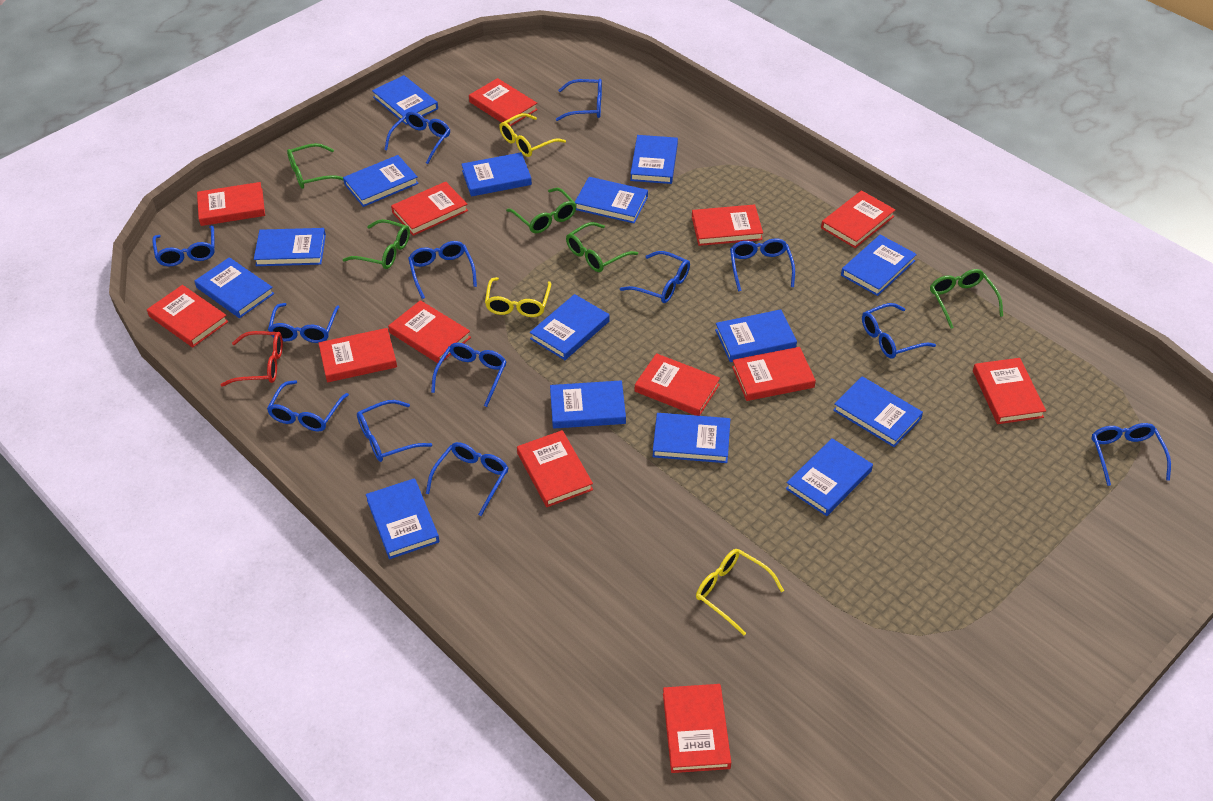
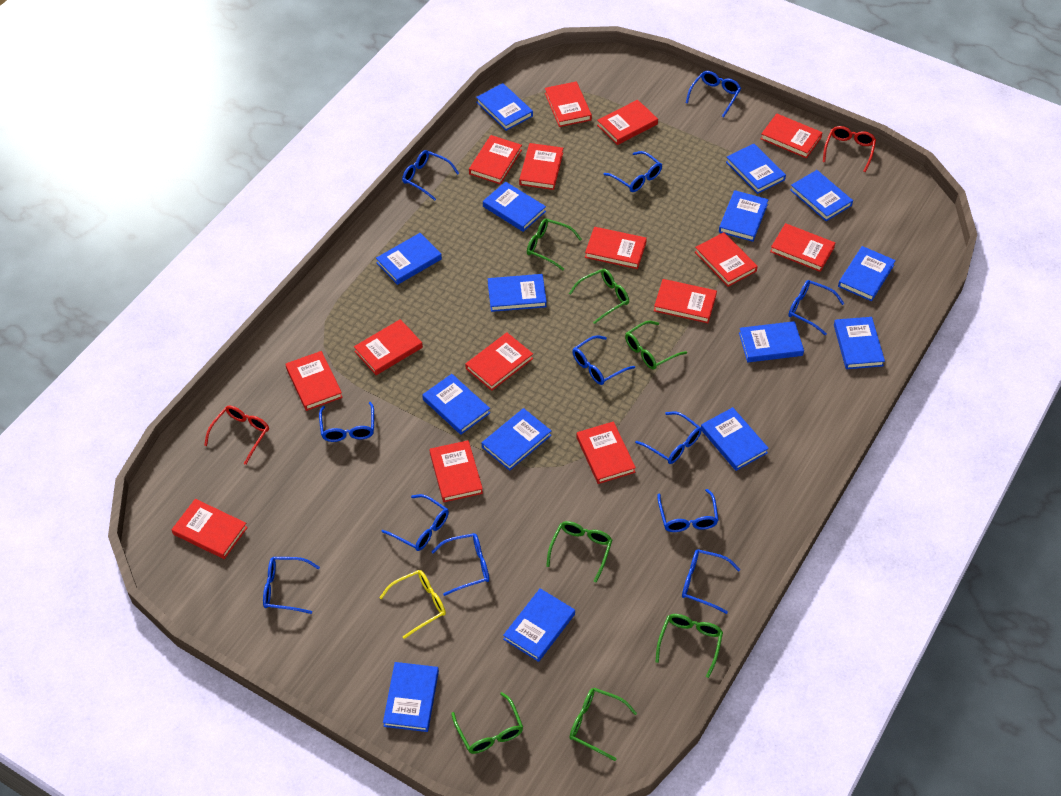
blue glasses: 13 -> 12
green glasses: 5 -> 7
red book: 13 -> 15
red glasses: 1 -> 2
yellow glasses: 3 -> 1

